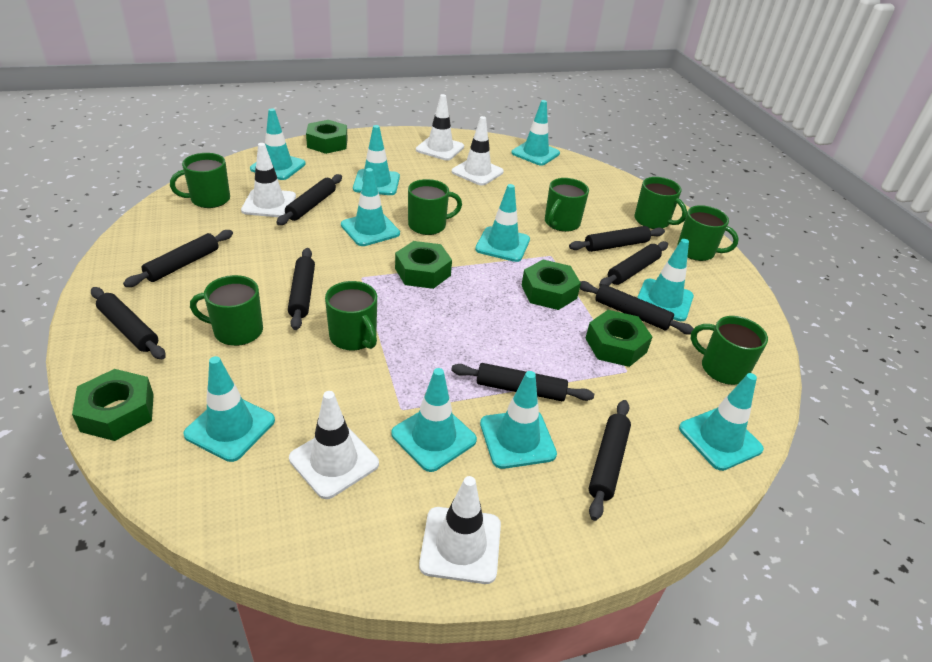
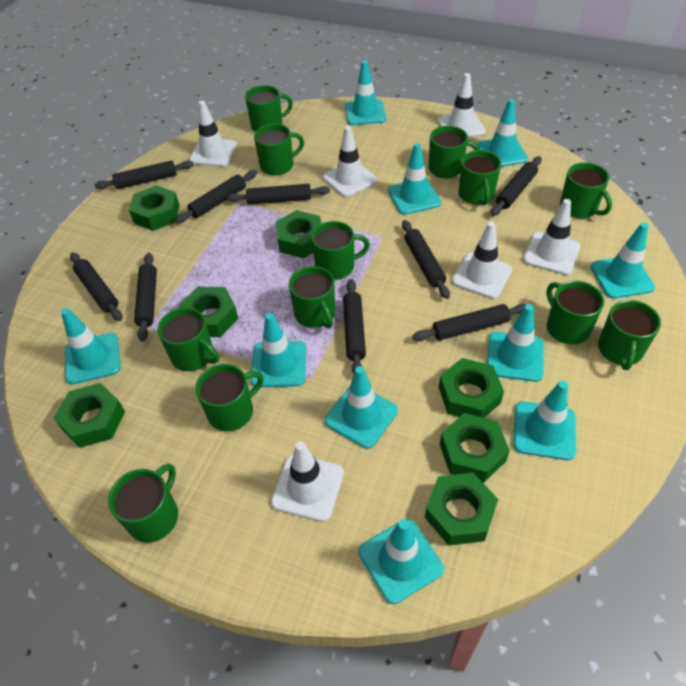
green mug: 8 -> 12
green nut: 5 -> 7
white traffic cone: 5 -> 6

